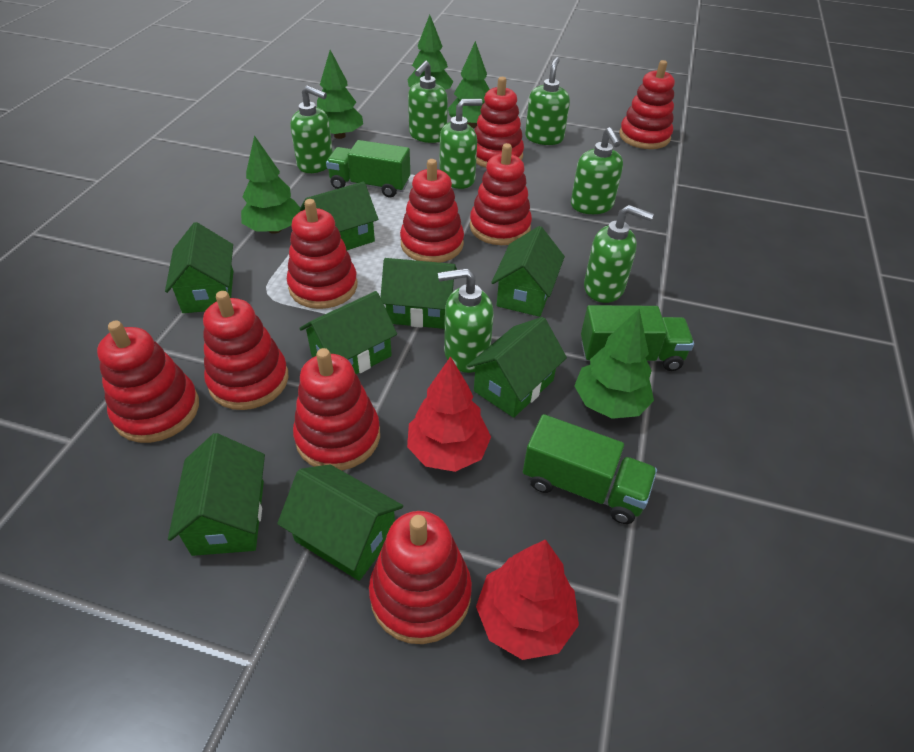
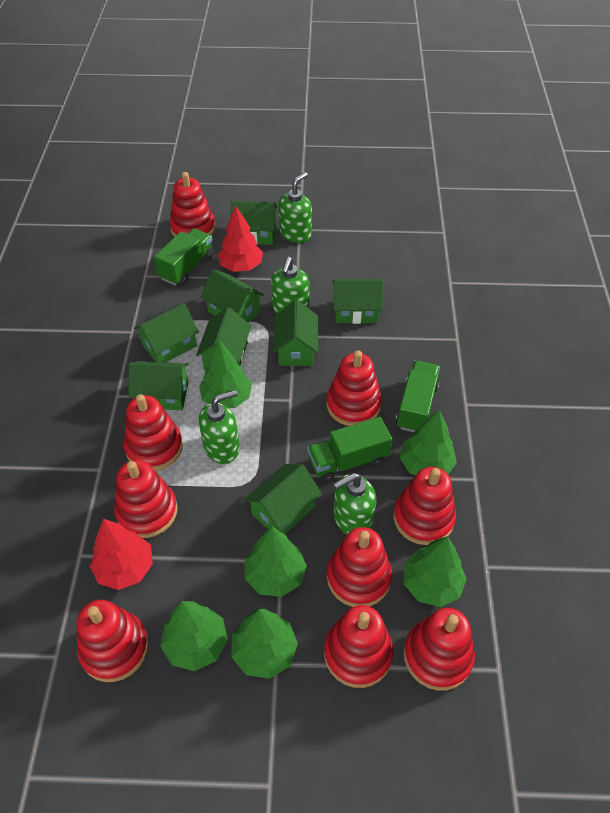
green soap dispenser: 7 -> 4
green tree: 5 -> 6

